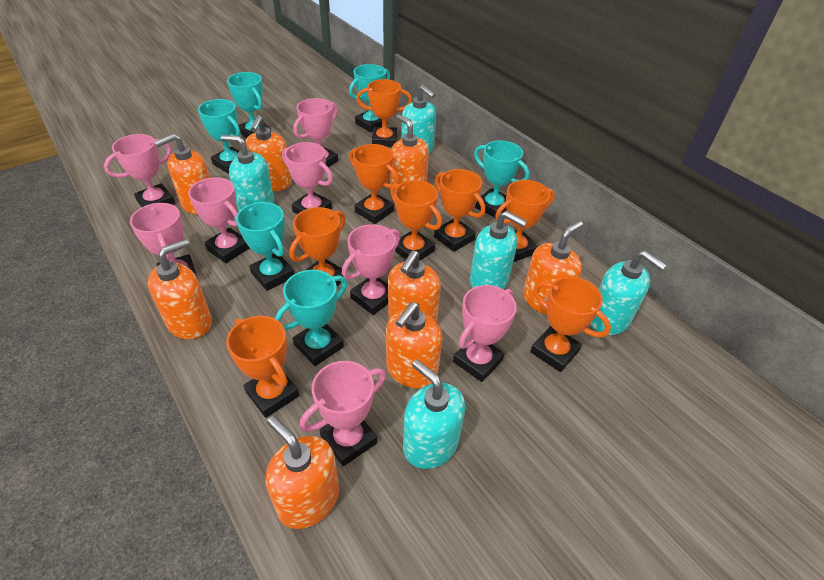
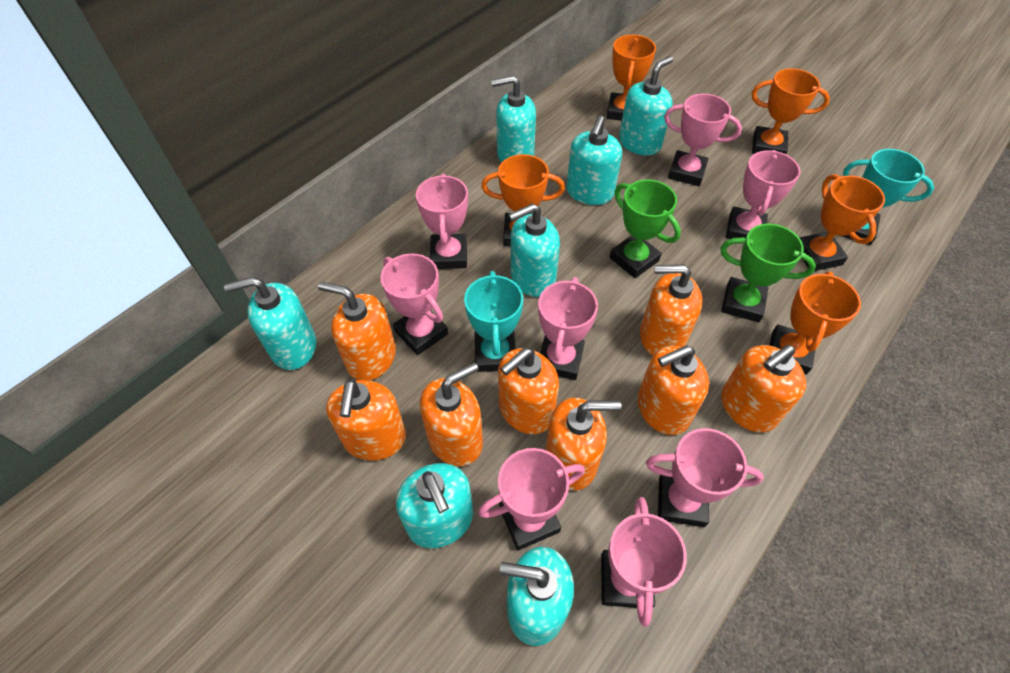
green trophy: 0 -> 2
orange trophy: 8 -> 5
turquoise soap dispenser: 5 -> 7
turquoise trophy: 6 -> 2

